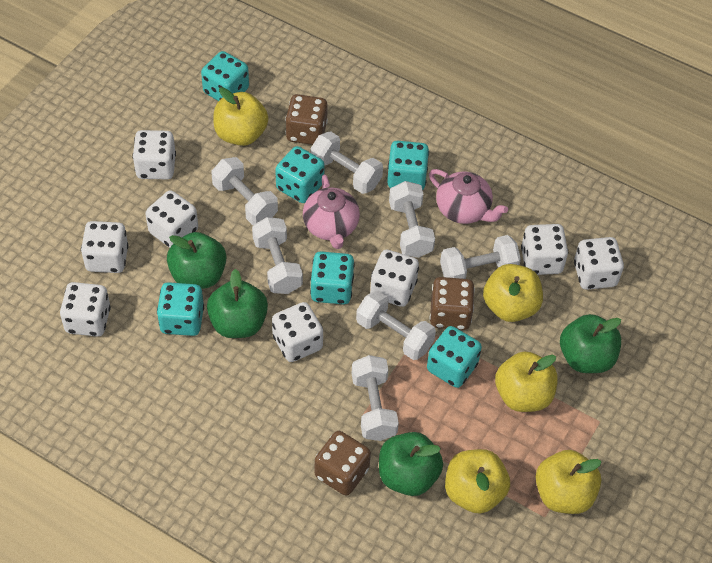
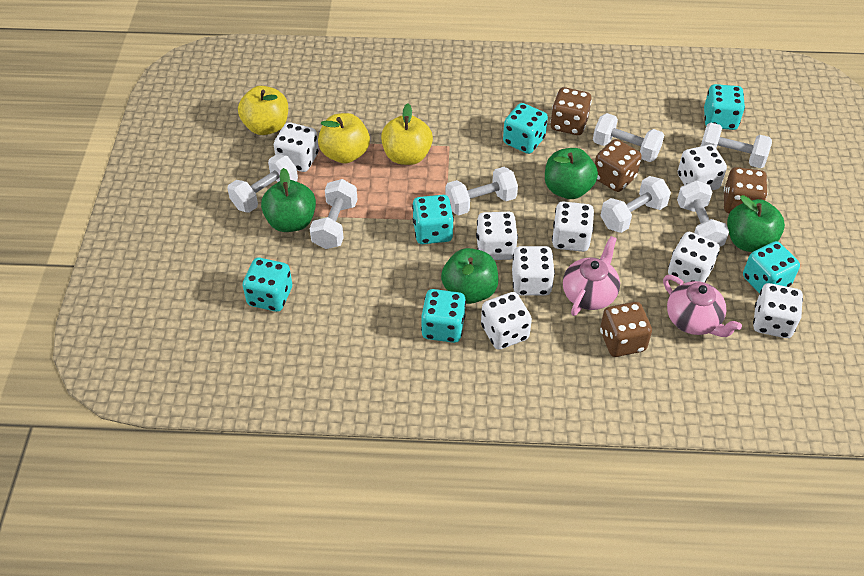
brown dice: 3 -> 4
yellow apple: 5 -> 3

